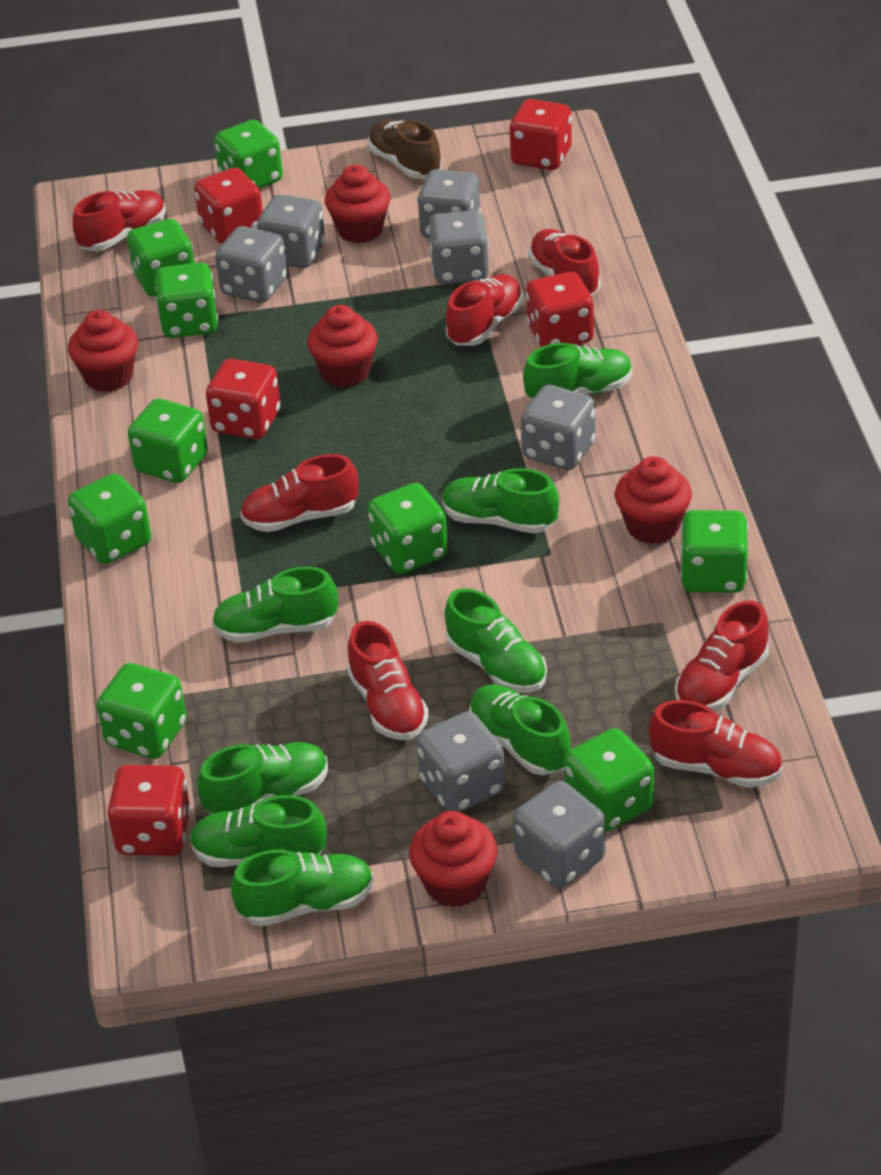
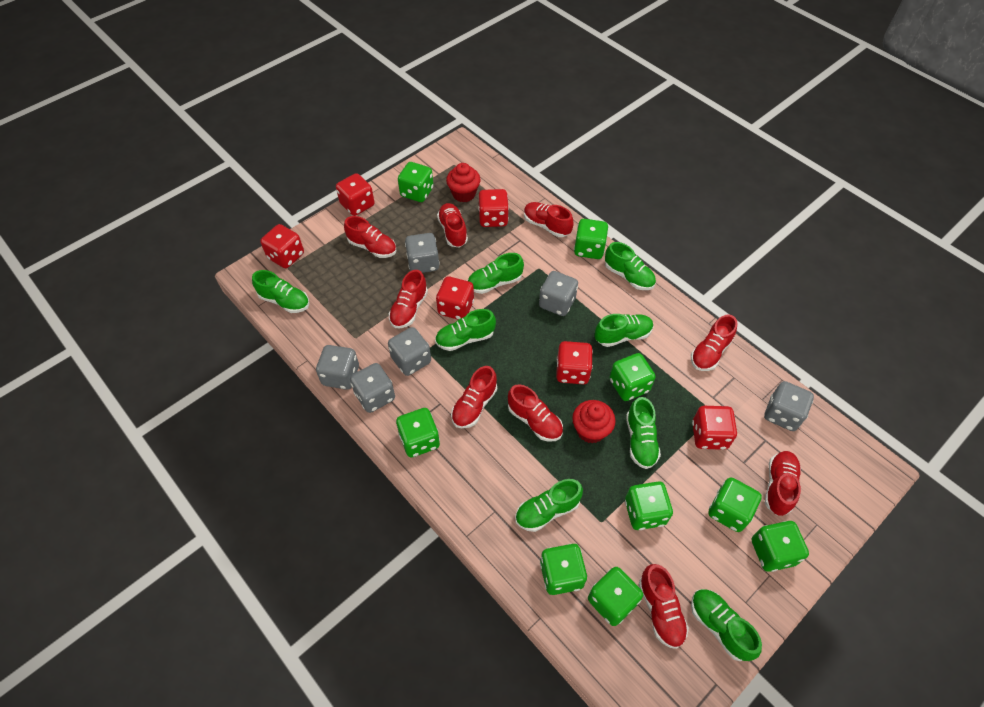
brown shoe: 1 -> 0
grey dice: 7 -> 6
red cupcake: 5 -> 2
red dice: 5 -> 6
red shoe: 7 -> 9

